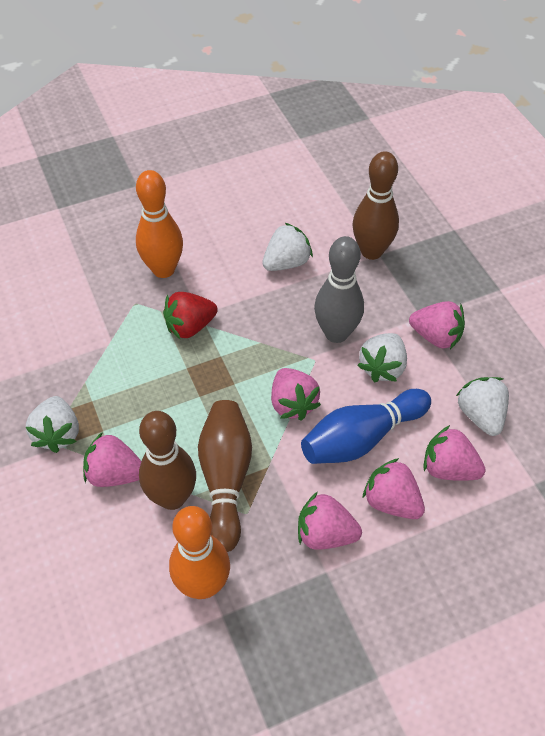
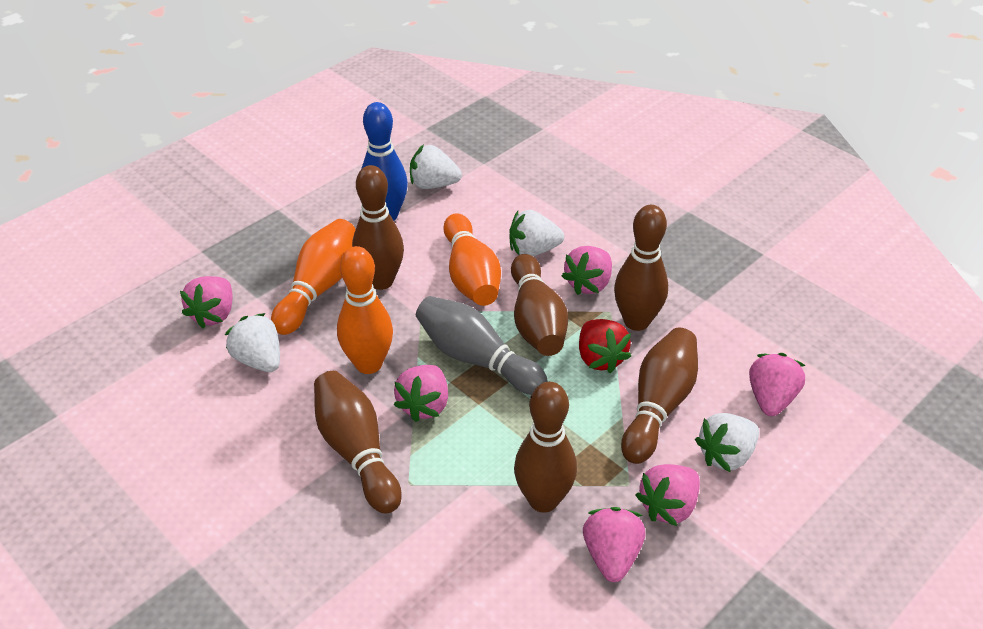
brown bowling pin: 3 -> 6
orange bowling pin: 2 -> 3

